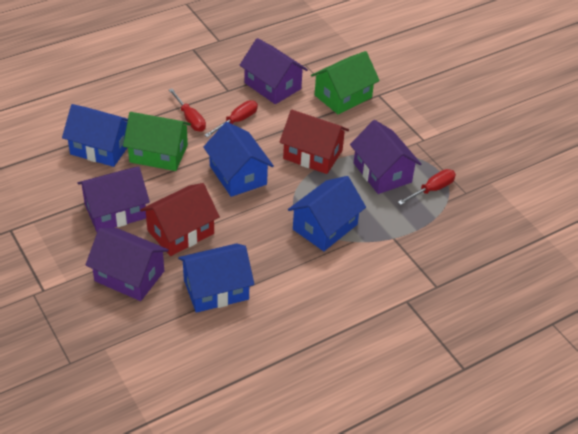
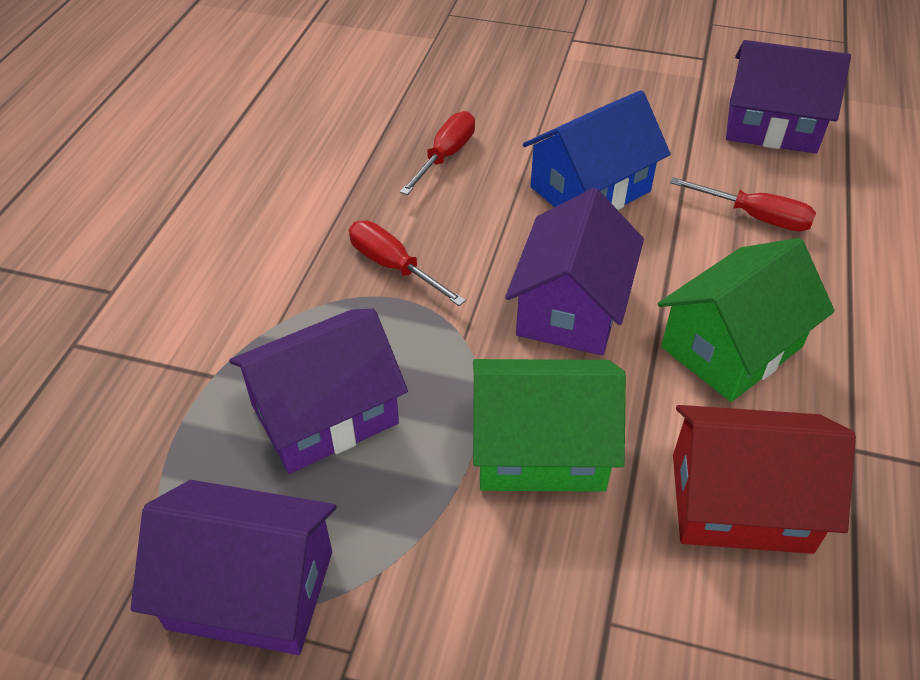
blue house: 4 -> 1
red house: 2 -> 1

